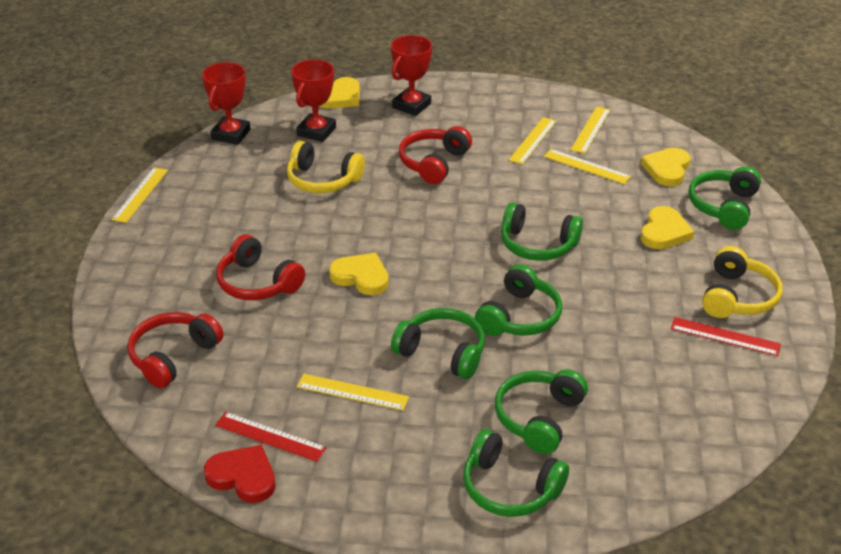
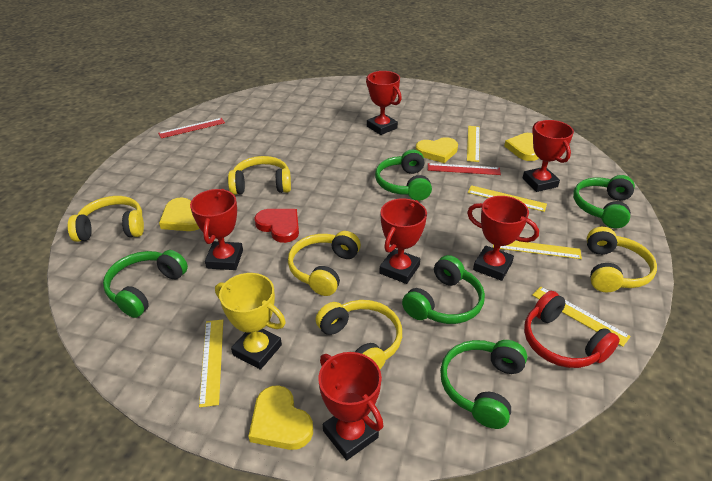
green headphones: 6 -> 5
red headphones: 3 -> 1
red trophy: 3 -> 6
yellow headphones: 2 -> 5
yellow trophy: 0 -> 1

